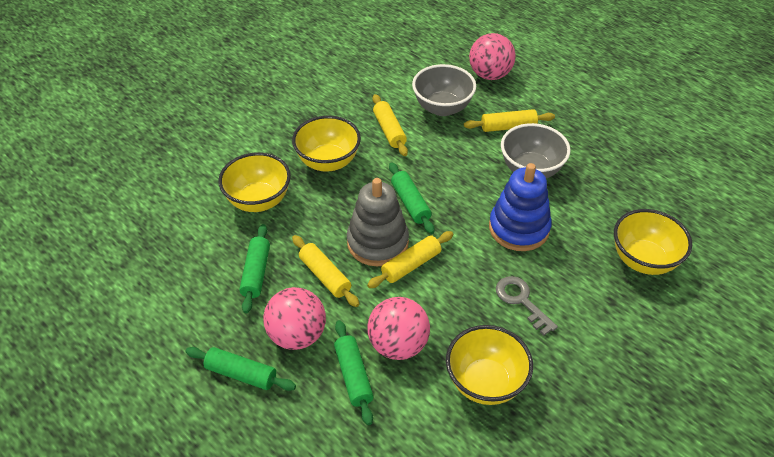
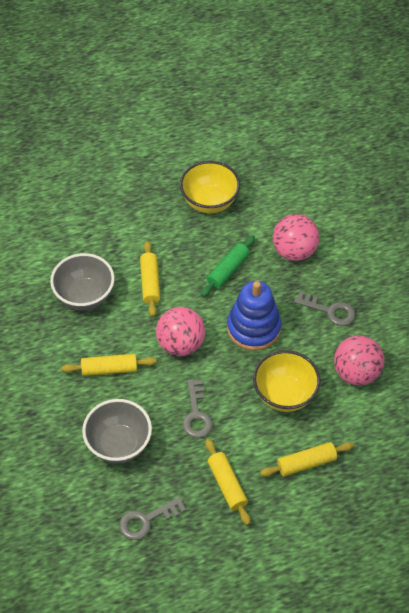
green rolling pin: 4 -> 1
grey key: 1 -> 3
grey stacking toy: 1 -> 0
yellow bowl: 4 -> 2

